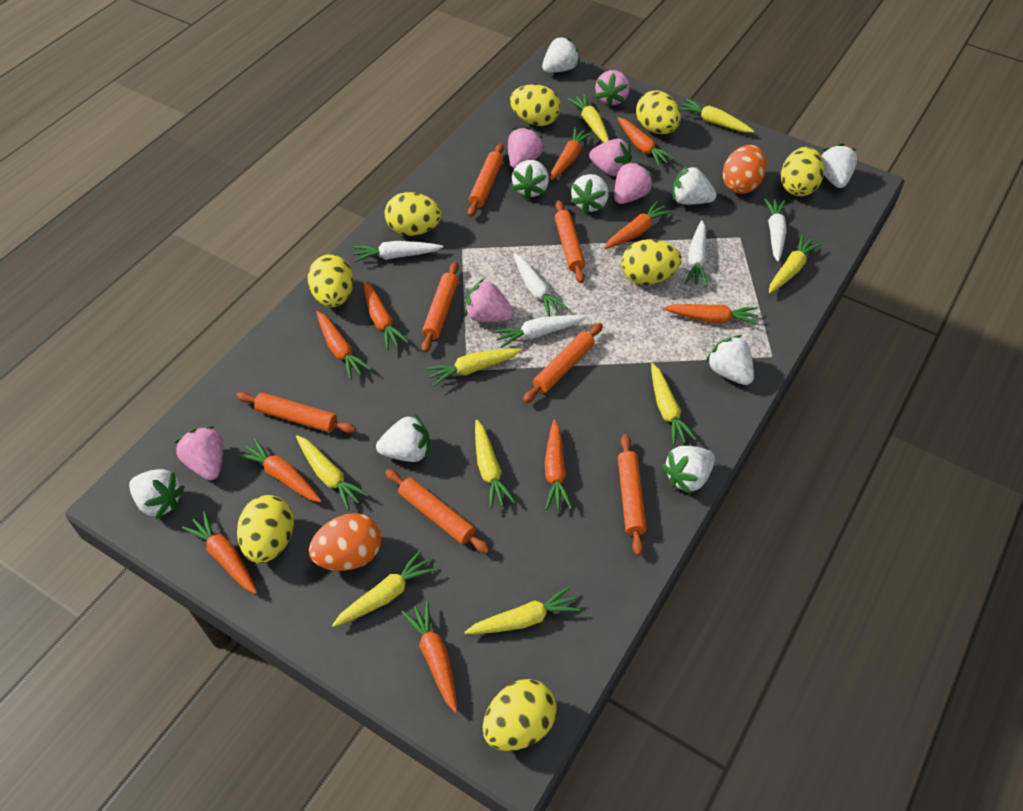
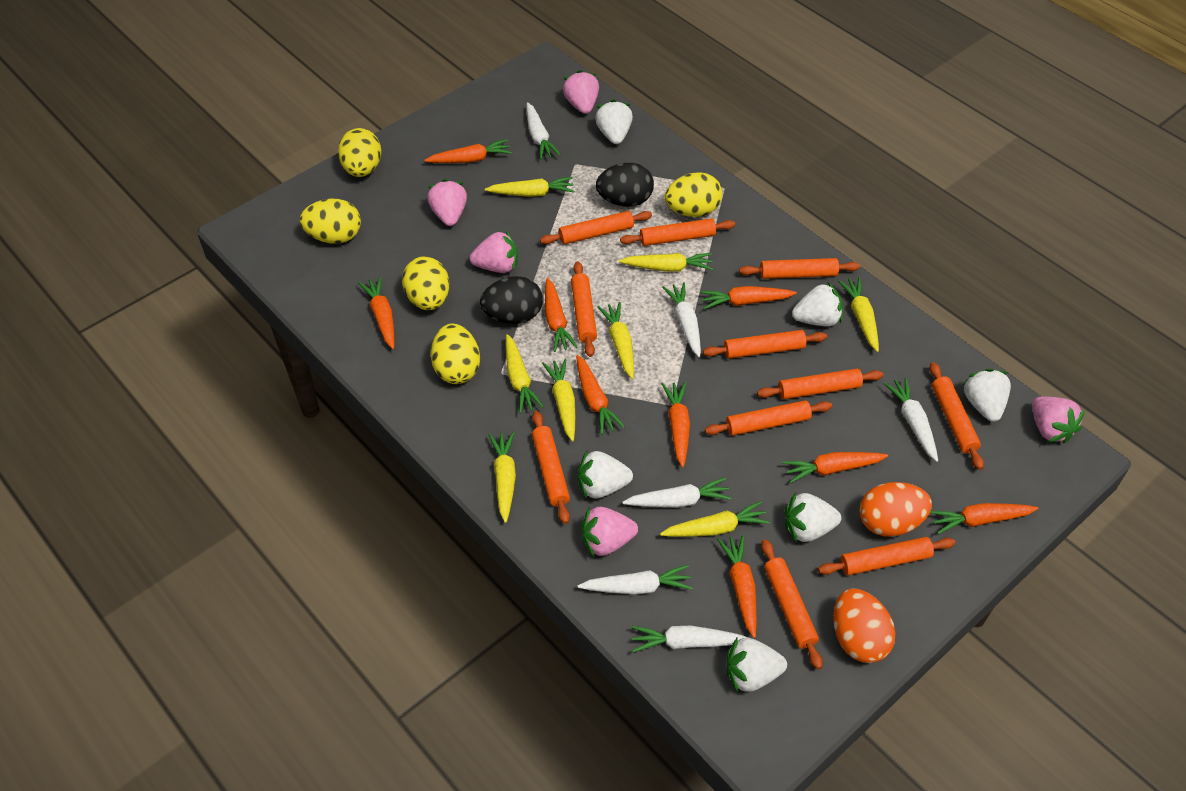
black egg: 0 -> 2
orange carrot: 10 -> 9
orange rolling pin: 7 -> 11
pink strawberry: 6 -> 5
white carrot: 5 -> 6
white strawberry: 9 -> 6
yellow carrot: 9 -> 8
yellow egg: 8 -> 5

